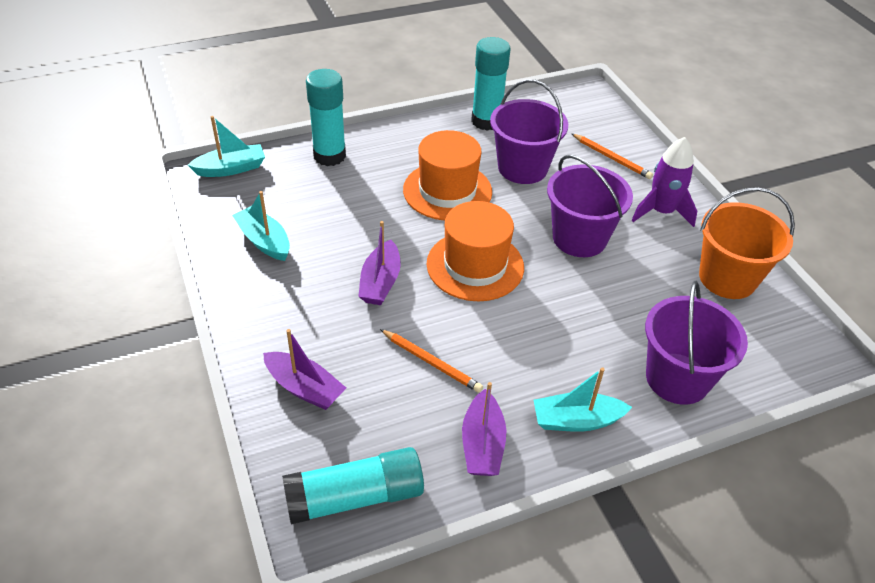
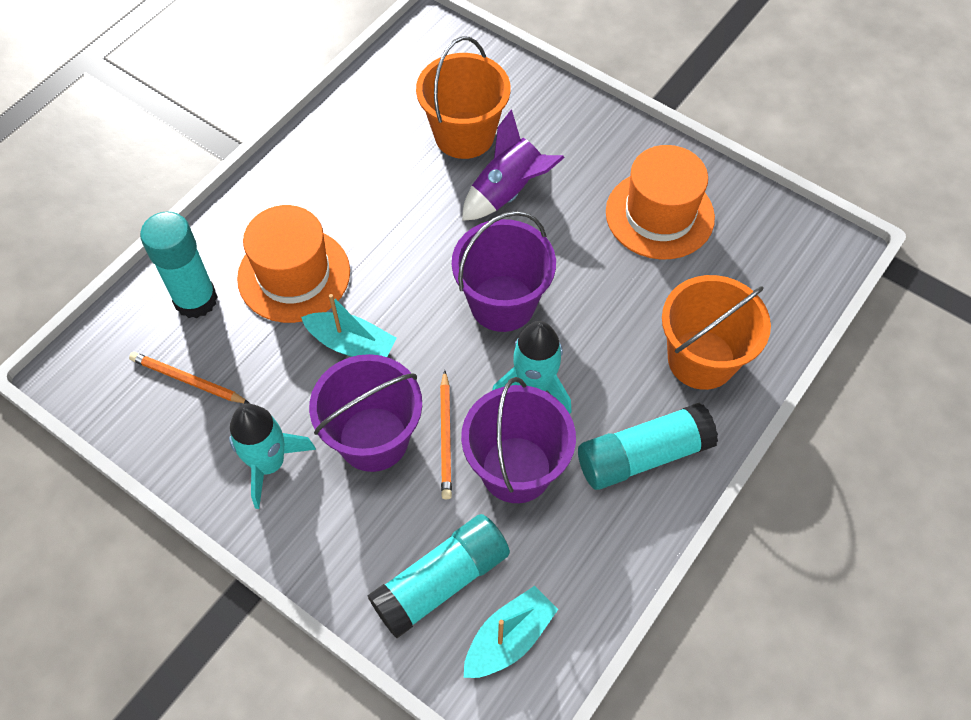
orange bucket: 1 -> 2
purple boat: 3 -> 0
turquoise boat: 3 -> 2
turquoise rocket: 0 -> 2

